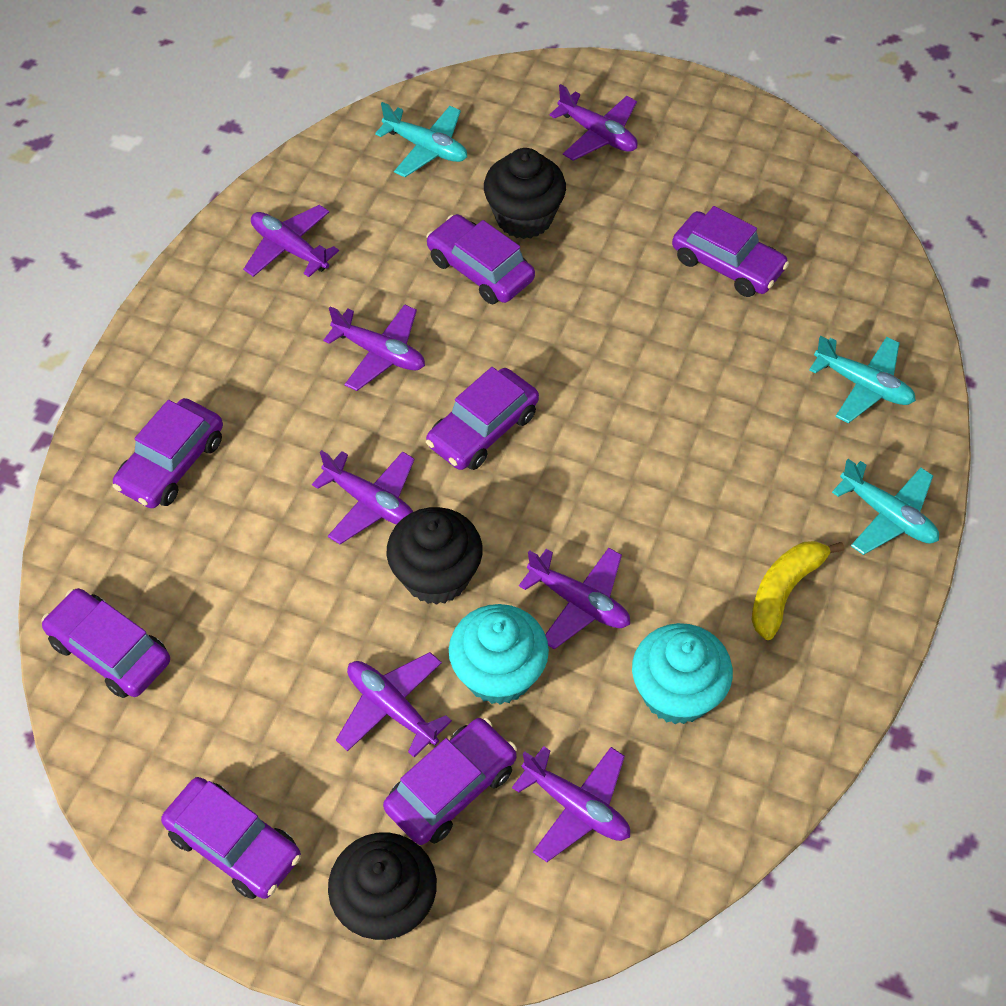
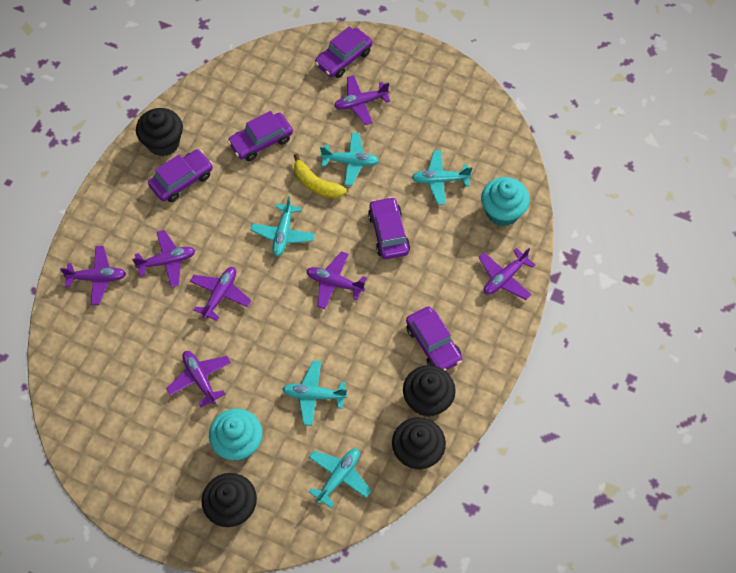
black cupcake: 3 -> 4
purple car: 7 -> 5
turquoise plane: 3 -> 5

